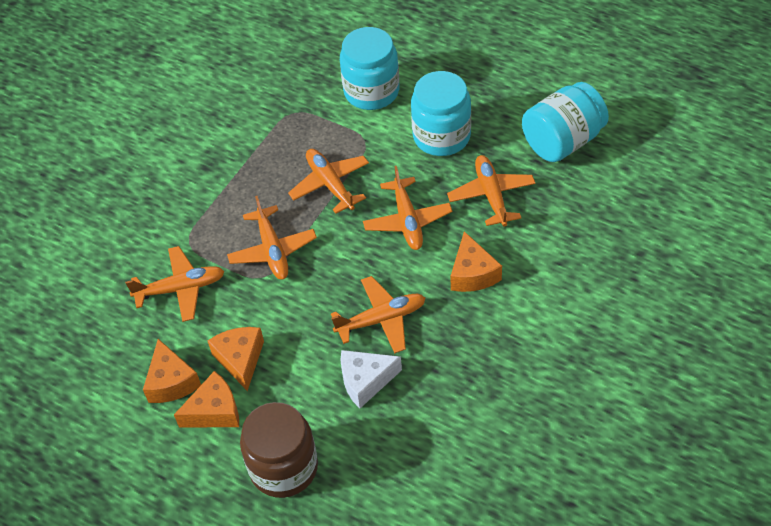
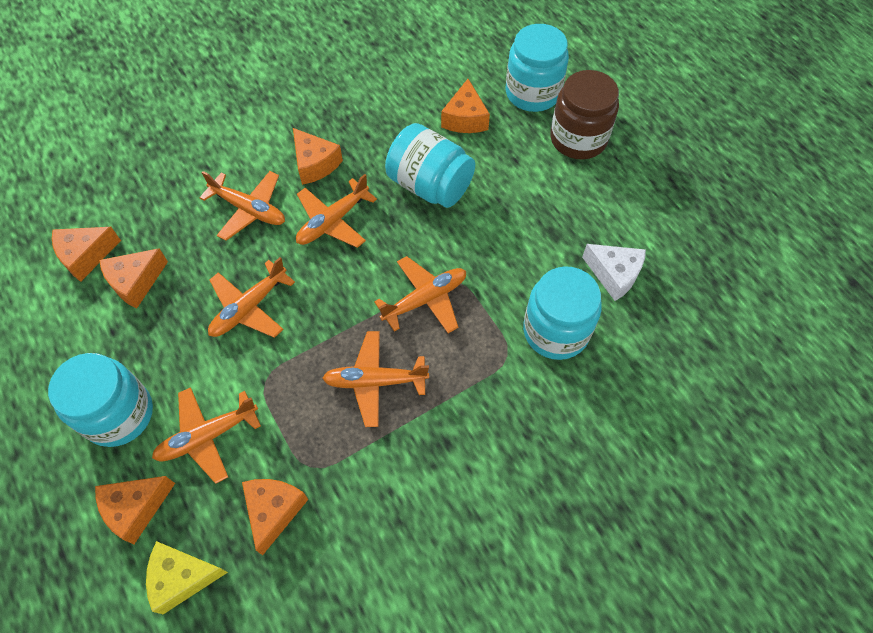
orange cheese: 4 -> 6
turquoise jar: 3 -> 4
yellow cheese: 0 -> 1

